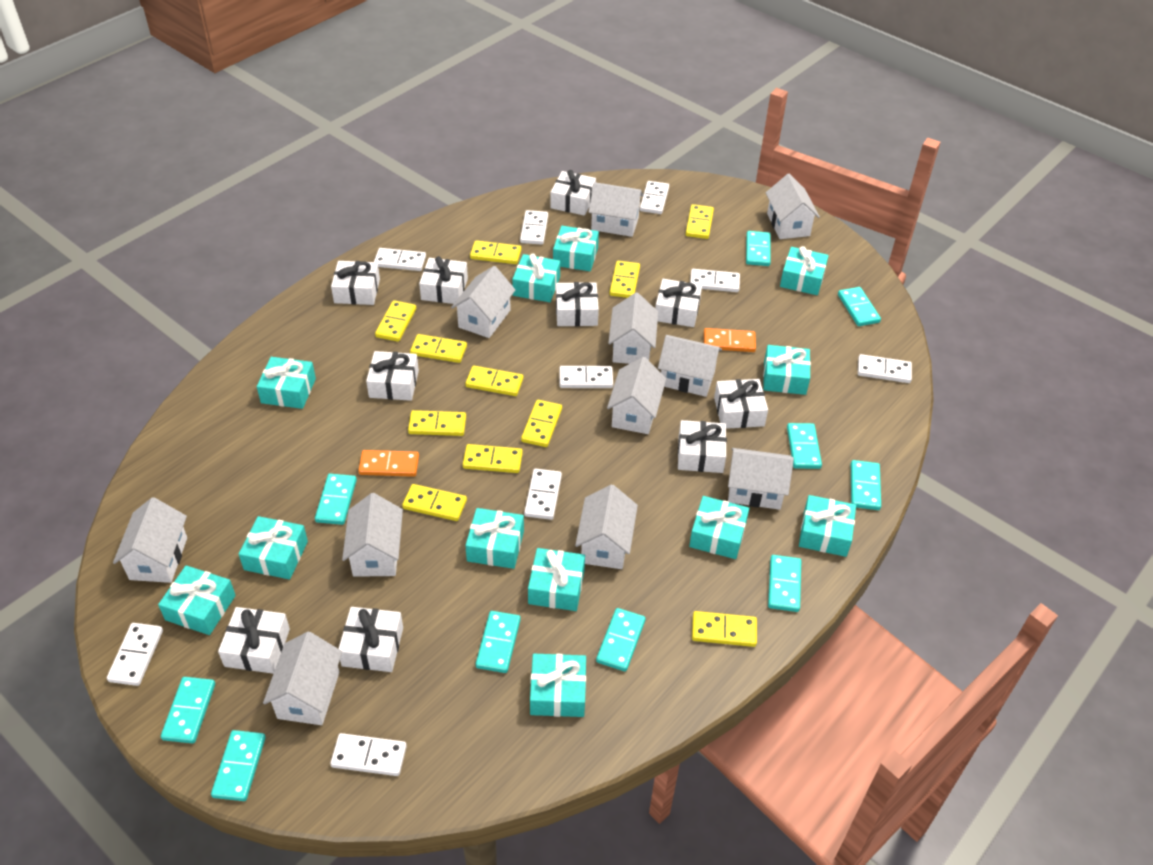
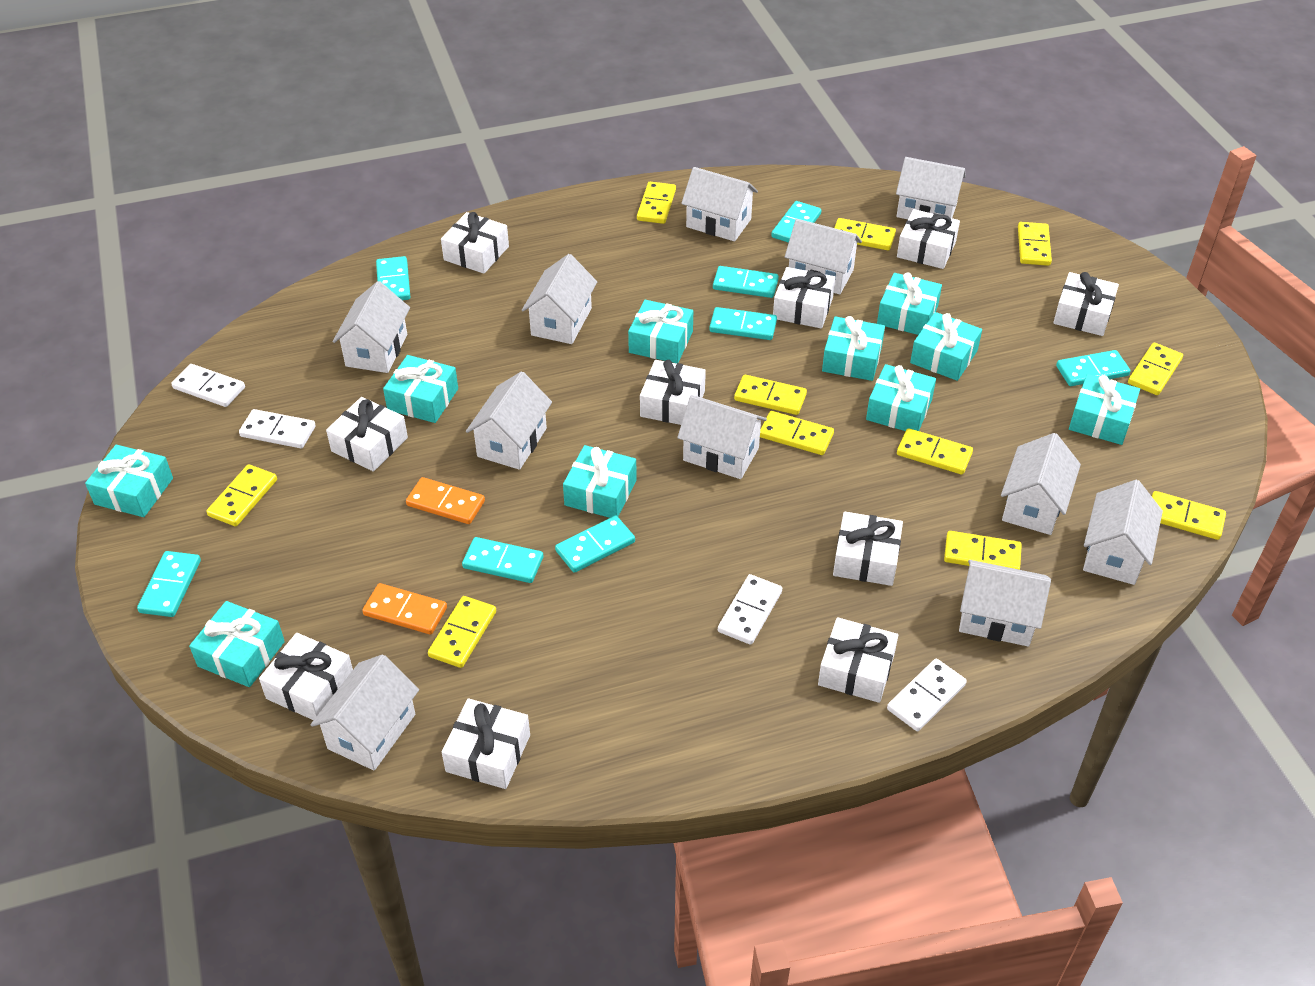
turquoise domino: 10 -> 8
turquoise gift: 12 -> 10
white domino: 9 -> 4

